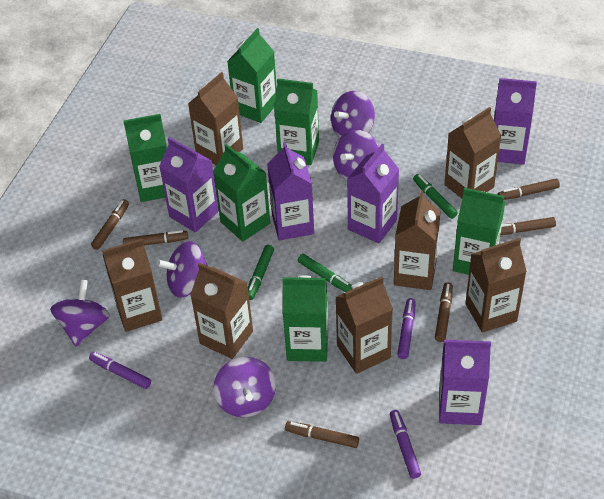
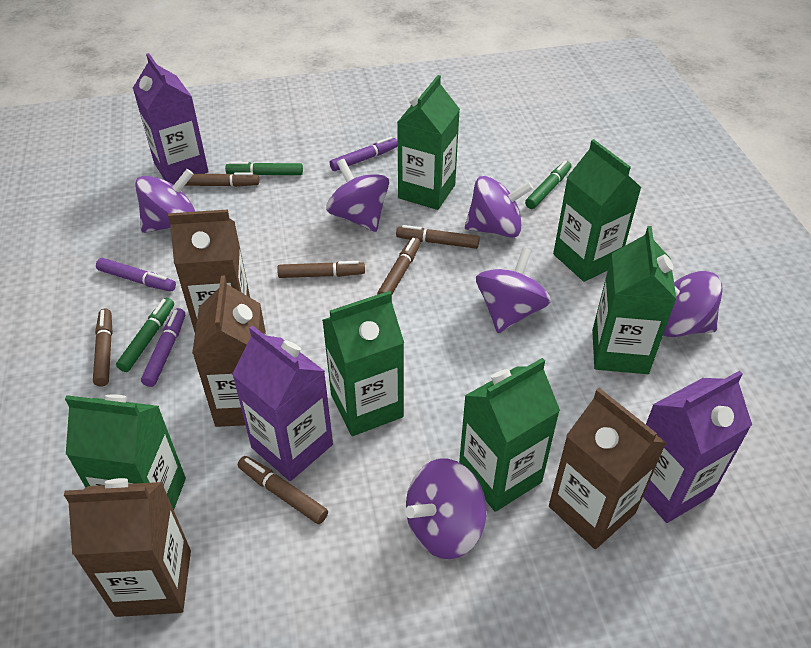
brown carton: 7 -> 4
purple carton: 5 -> 3
purple spinning top: 5 -> 6

